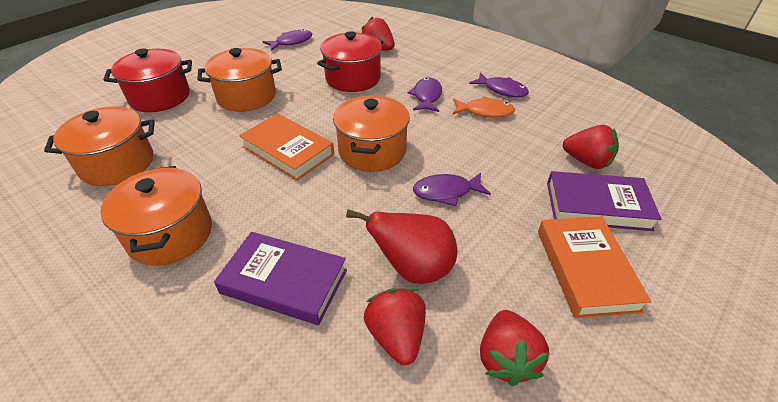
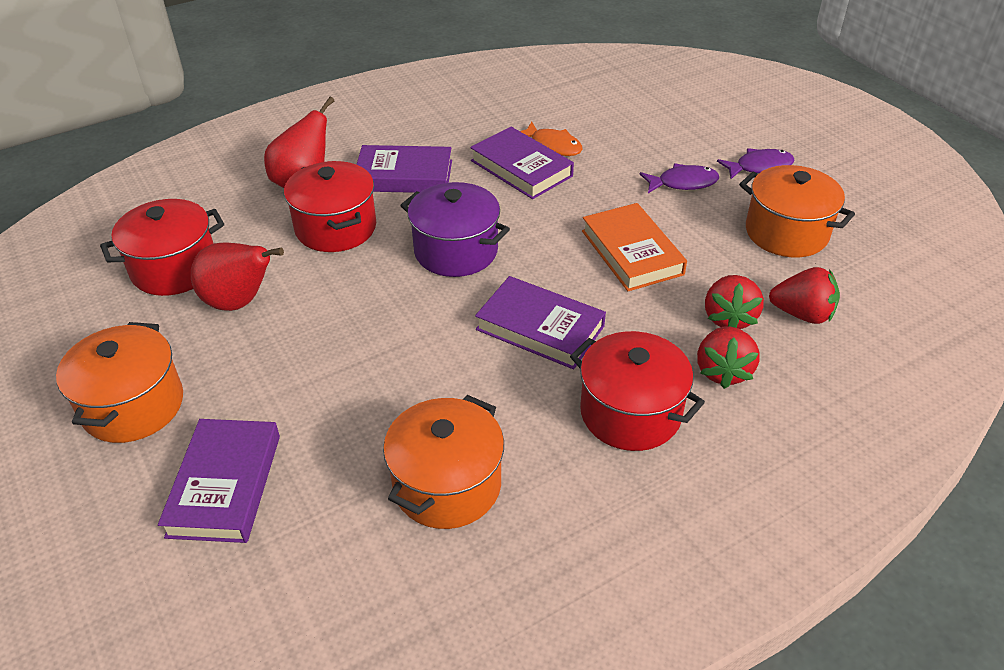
orange book: 2 -> 1
orange pot: 4 -> 3
purple book: 2 -> 4
purple fish: 4 -> 2
purple pot: 0 -> 1
red pear: 1 -> 2
red pot: 2 -> 3
red strawberry: 4 -> 3

